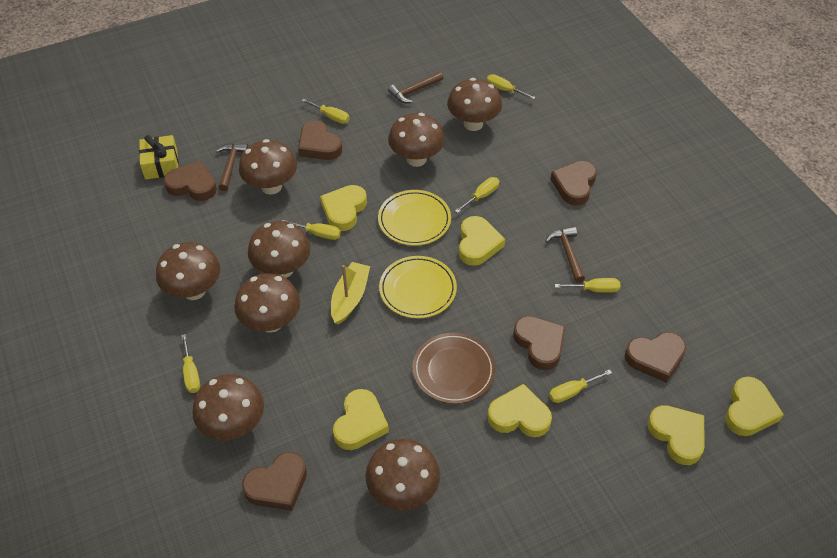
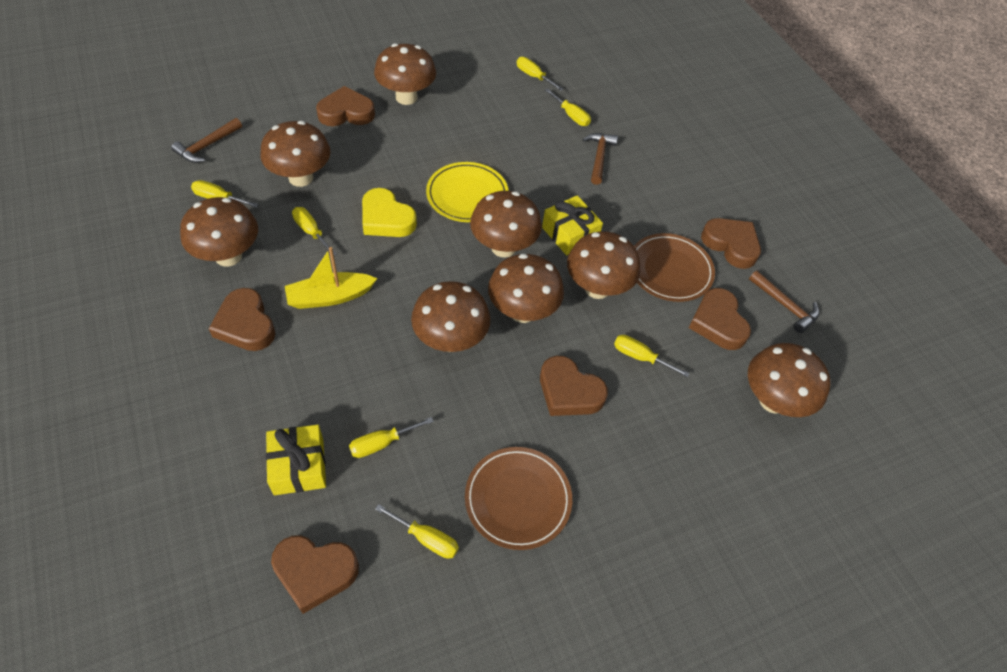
brown plate: 1 -> 2
yellow gift: 1 -> 2
yellow heart: 6 -> 1
yellow plate: 2 -> 1

